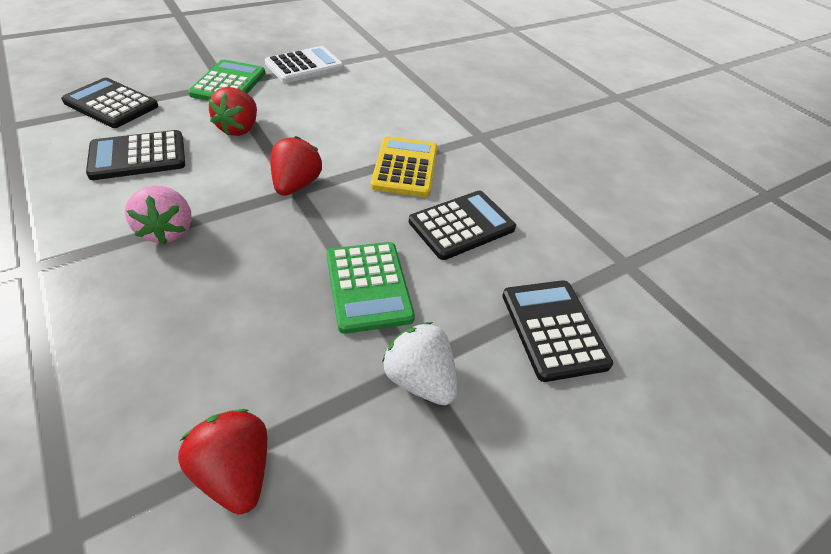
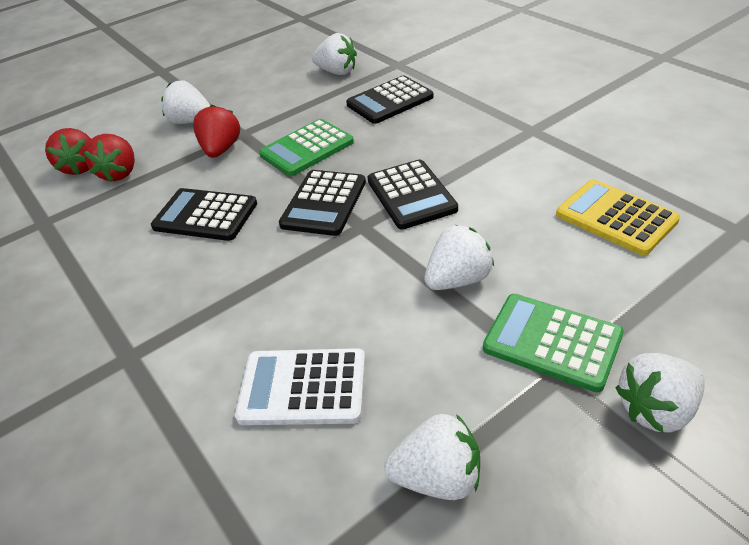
pink strawberry: 1 -> 0
white strawberry: 1 -> 5

